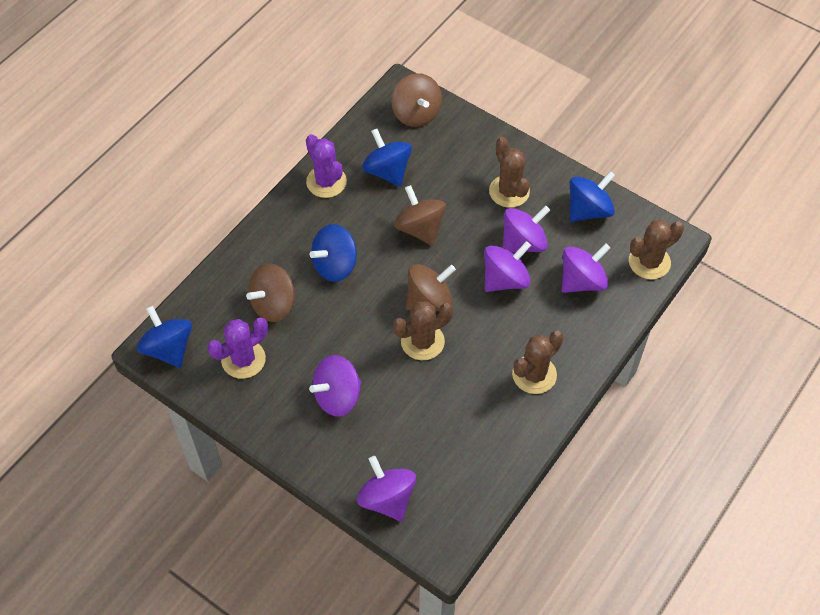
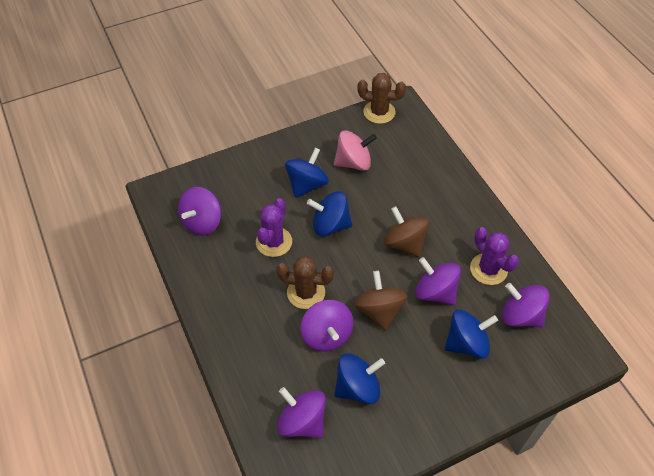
brown cactus: 4 -> 2
brown spinning top: 4 -> 2
pink spinning top: 0 -> 1

